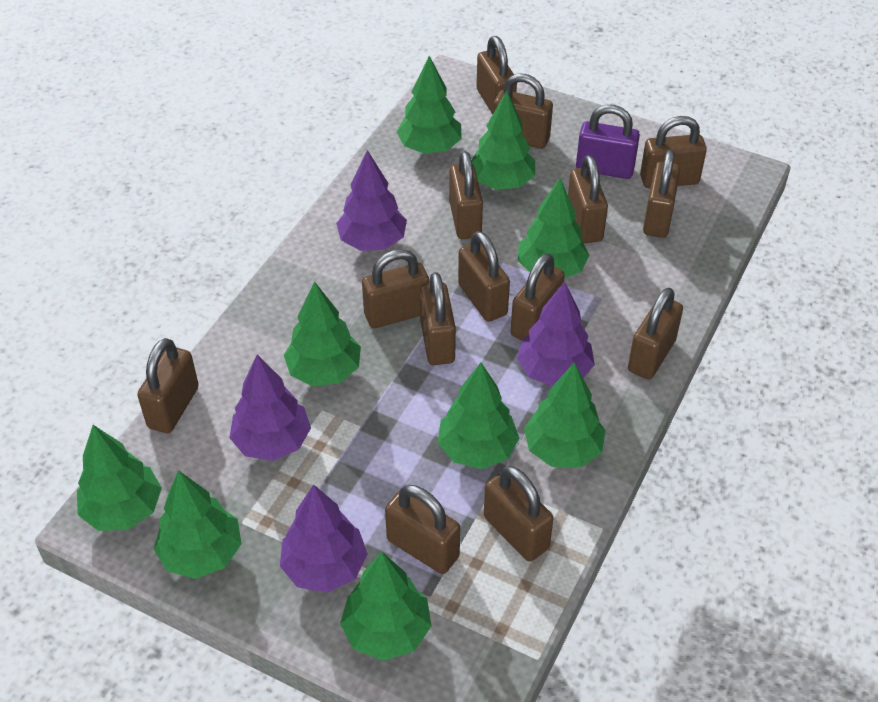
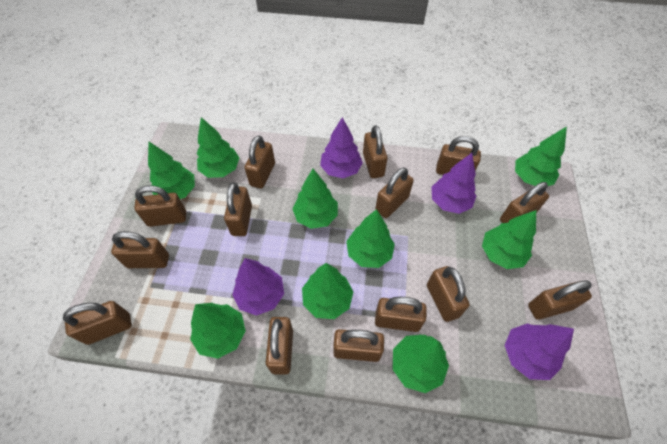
purple padlock: 1 -> 0

